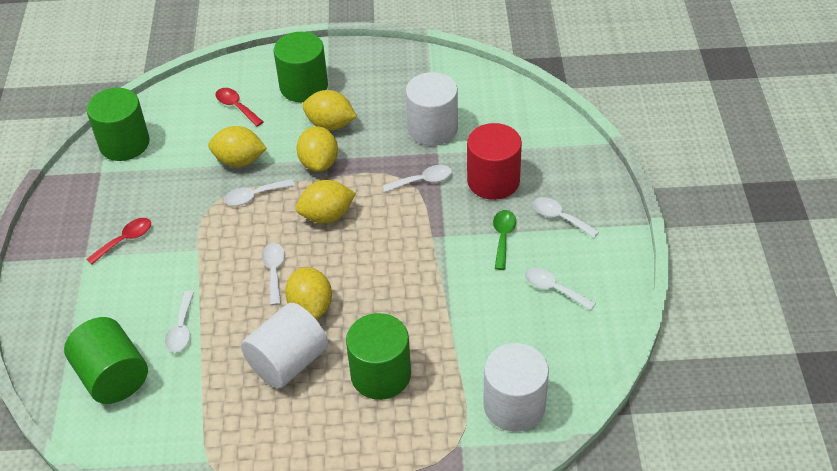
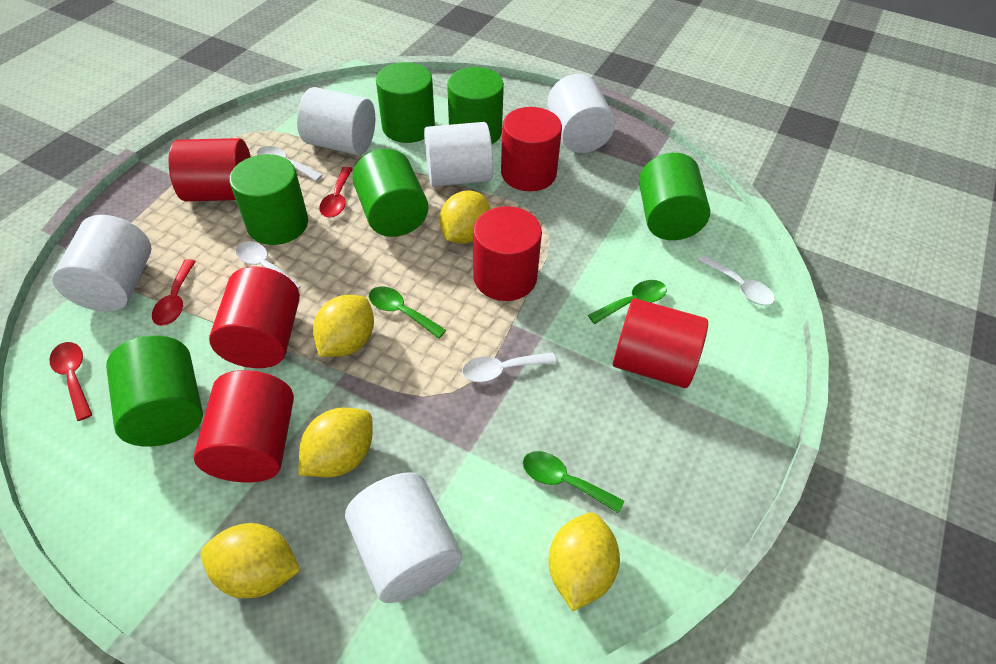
green cylinder: 4 -> 6
green spoon: 1 -> 3
red cylinder: 1 -> 6
red spoon: 2 -> 3
white cylinder: 3 -> 5
white spoon: 6 -> 4

